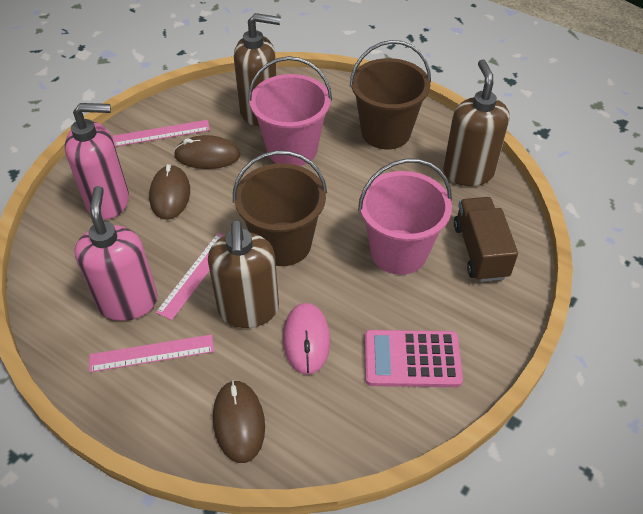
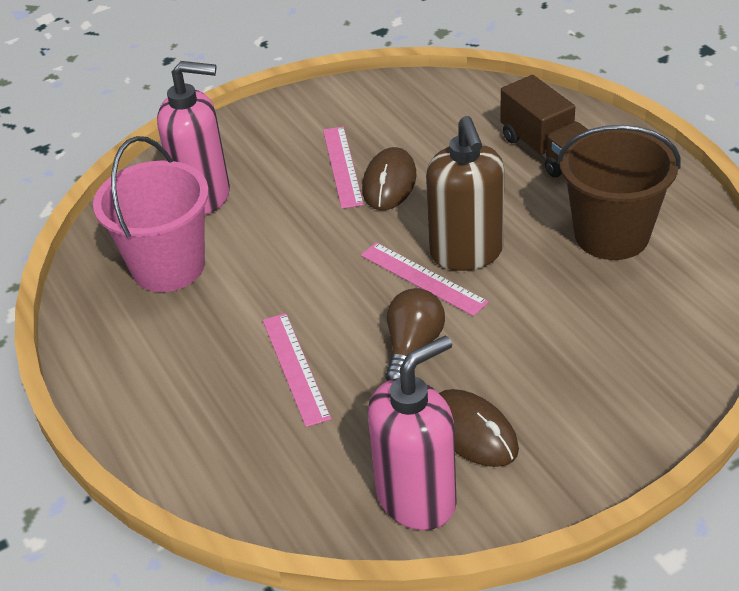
brown bucket: 2 -> 1
brown light bulb: 0 -> 1
brown mouse: 3 -> 2
brown soap dispenser: 3 -> 1
pink bucket: 2 -> 1
pink calculator: 1 -> 0
pink mouse: 1 -> 0

